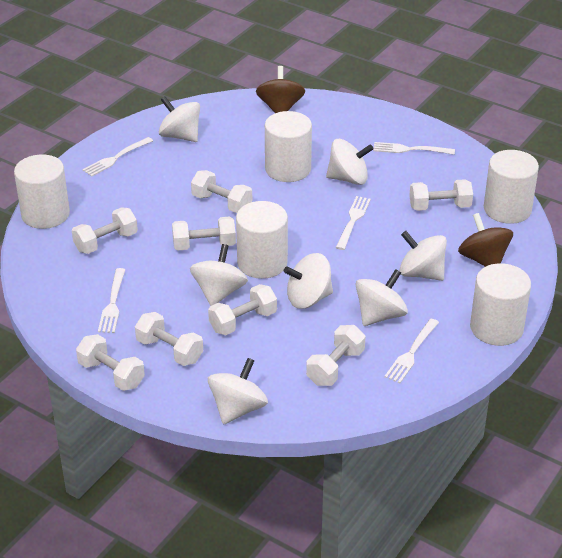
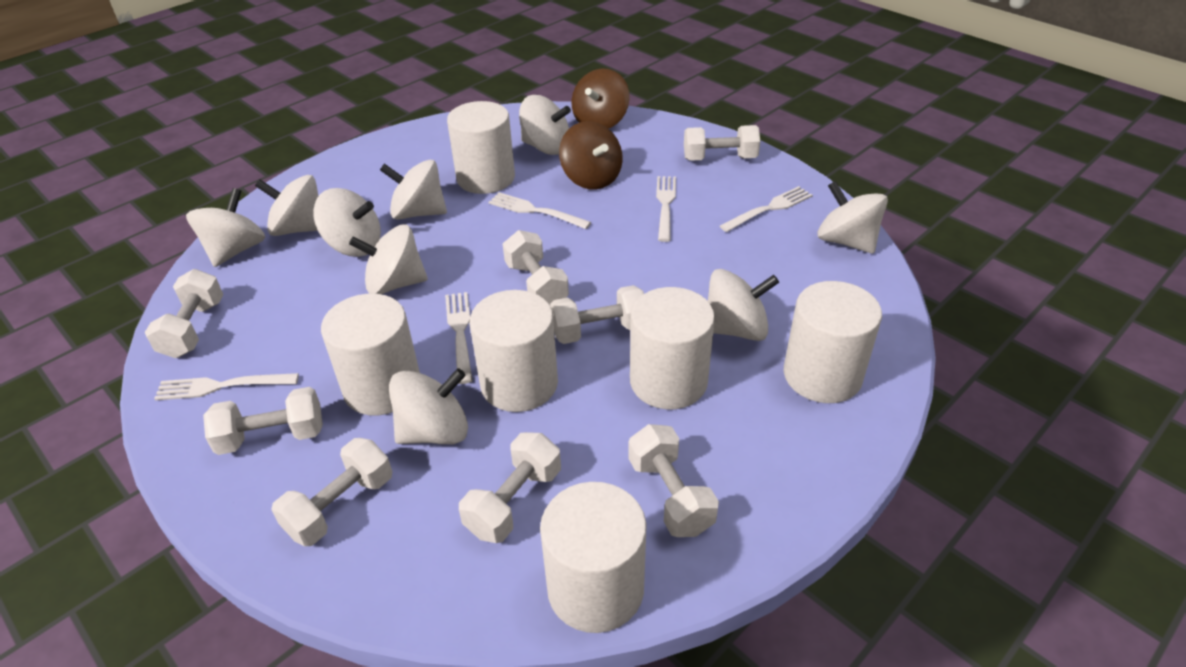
white cylinder: 5 -> 6
white spinning top: 7 -> 9

